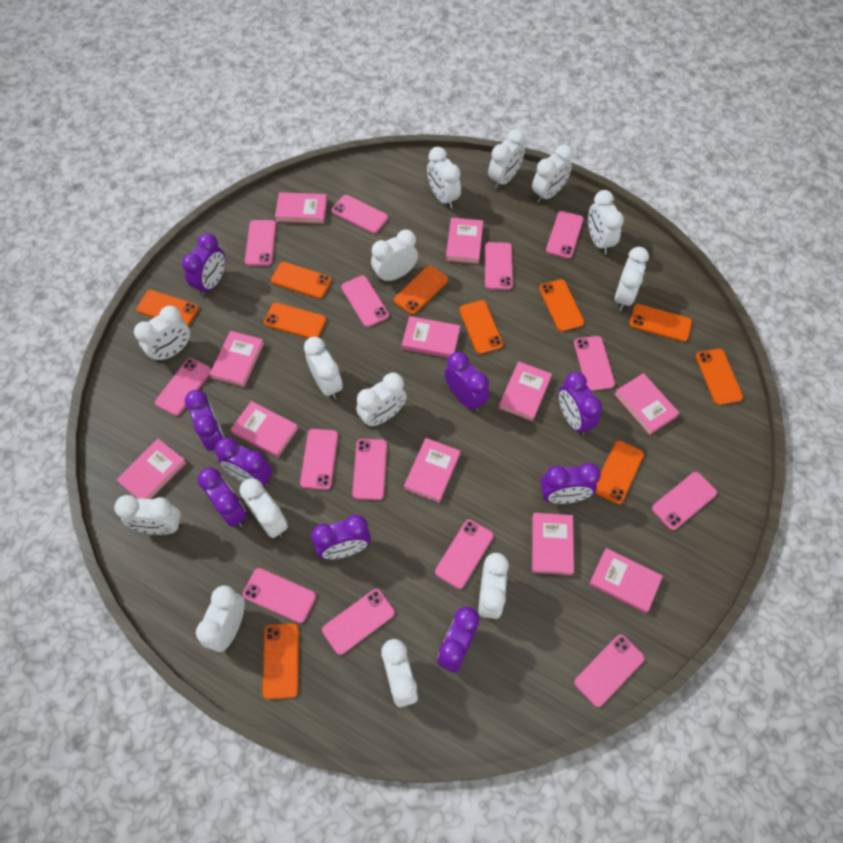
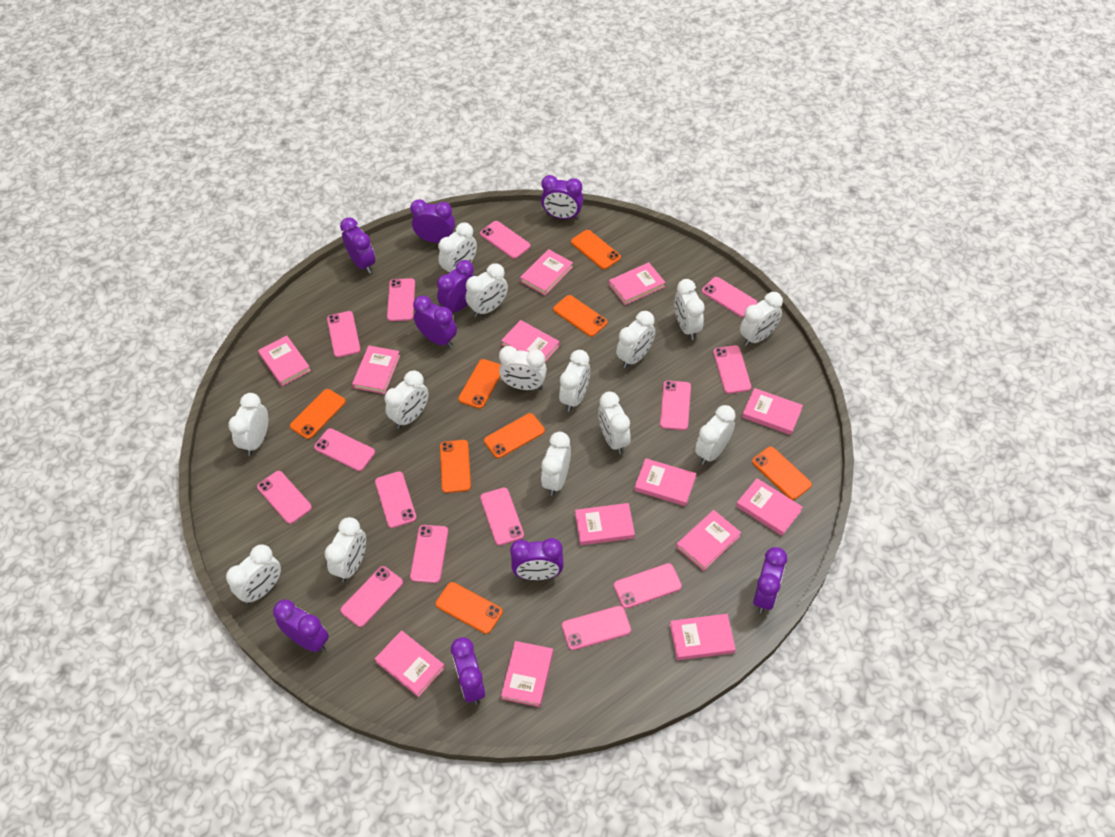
orange phone: 10 -> 8
pink book: 11 -> 13

